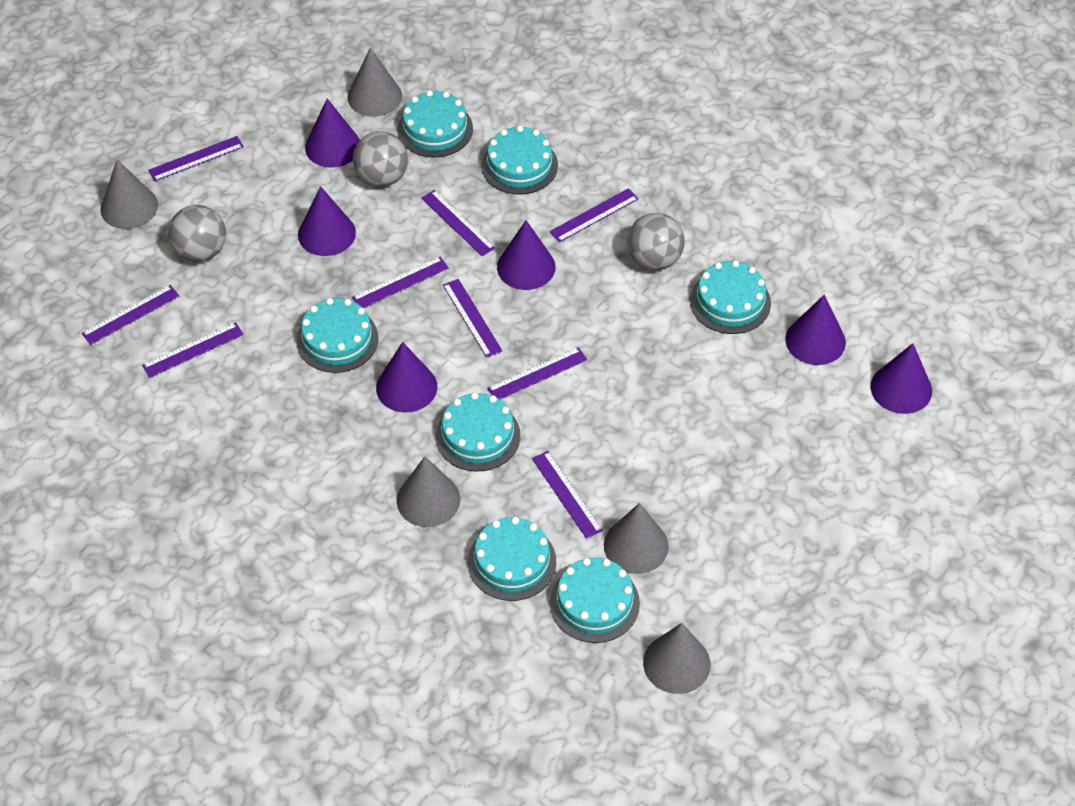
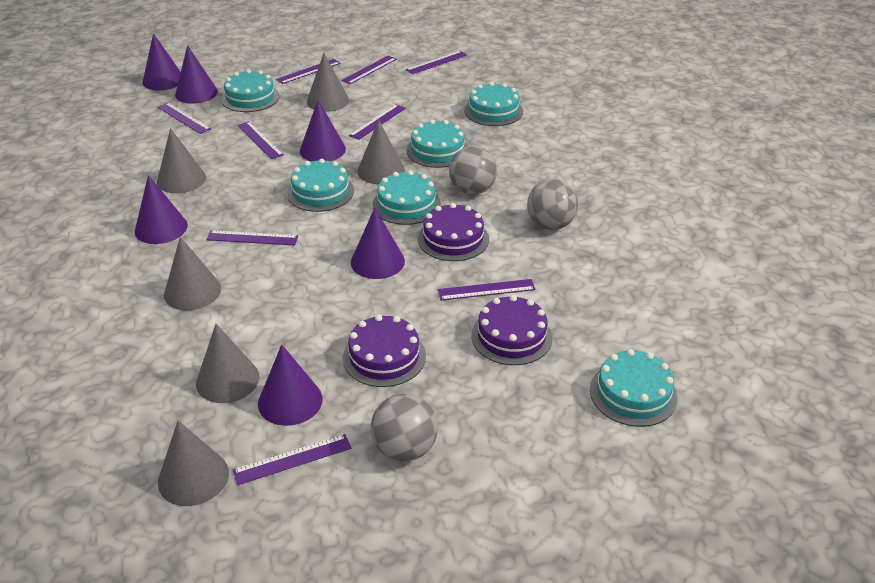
grey cone: 5 -> 6
purple cake: 0 -> 3
turquoise cake: 7 -> 6

